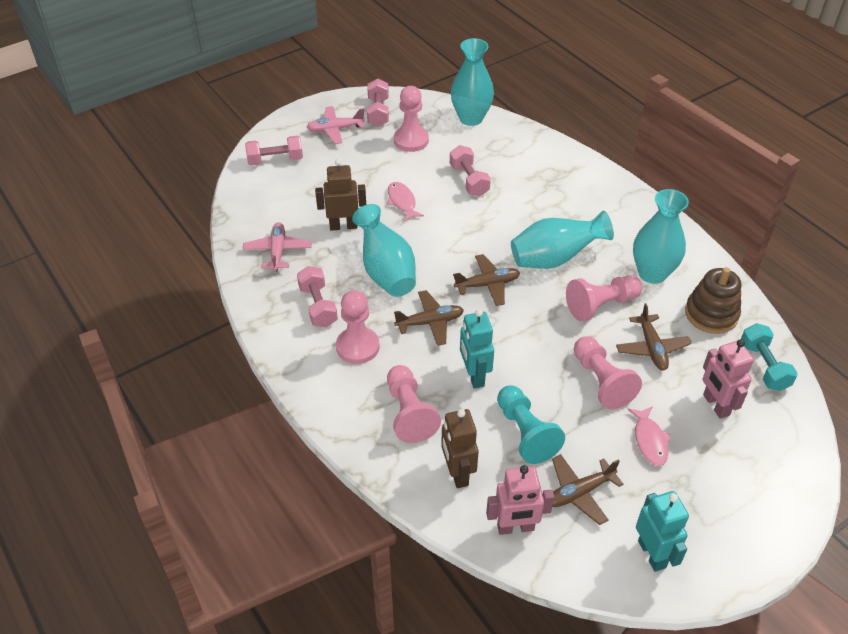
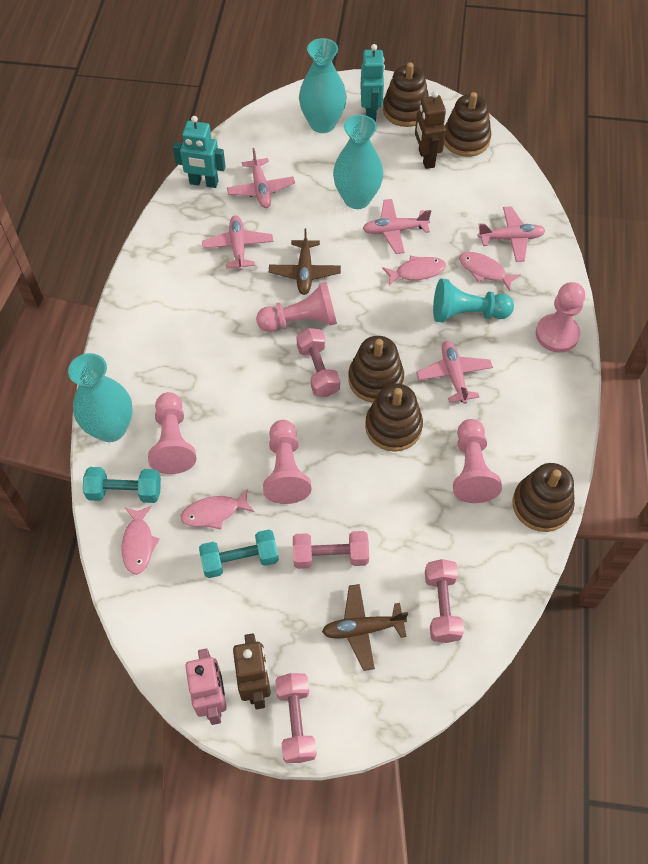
brown plane: 4 -> 2
brown stacking toy: 1 -> 5
pink fish: 2 -> 4
pink plane: 2 -> 5
pink robot: 2 -> 1
turquoise dumbbell: 1 -> 2
turquoise vase: 4 -> 3

